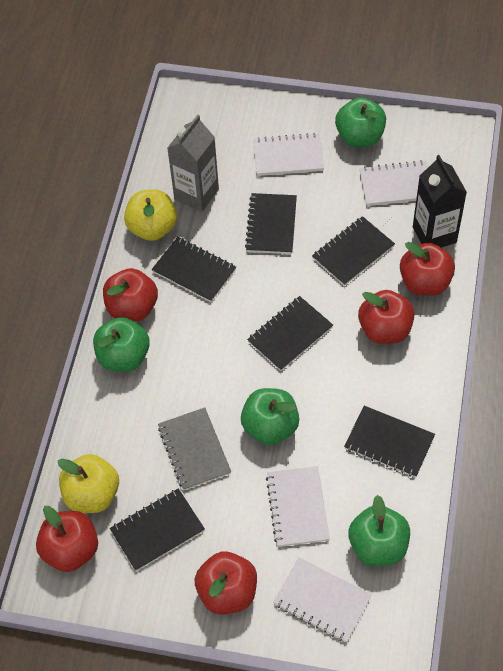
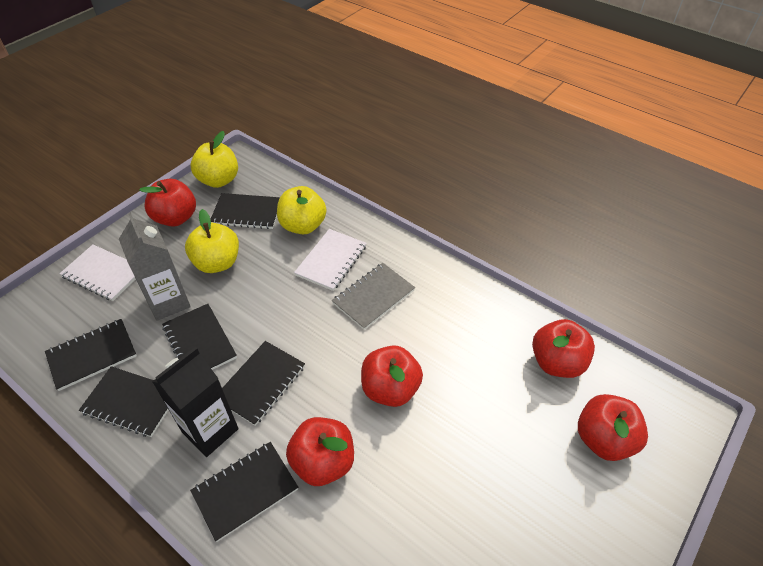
green apple: 4 -> 0
white notebook: 4 -> 2
yellow apple: 2 -> 3

